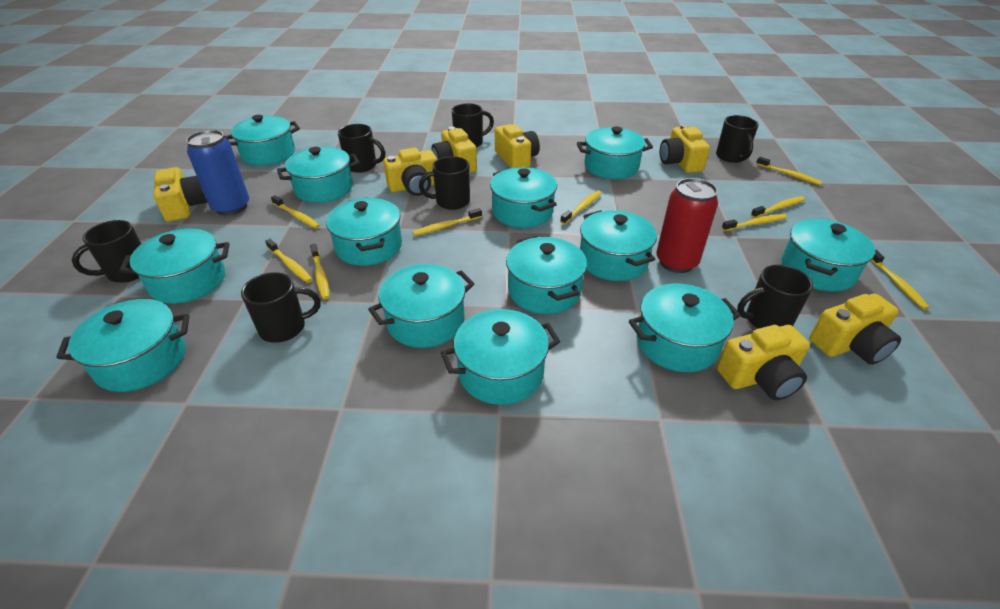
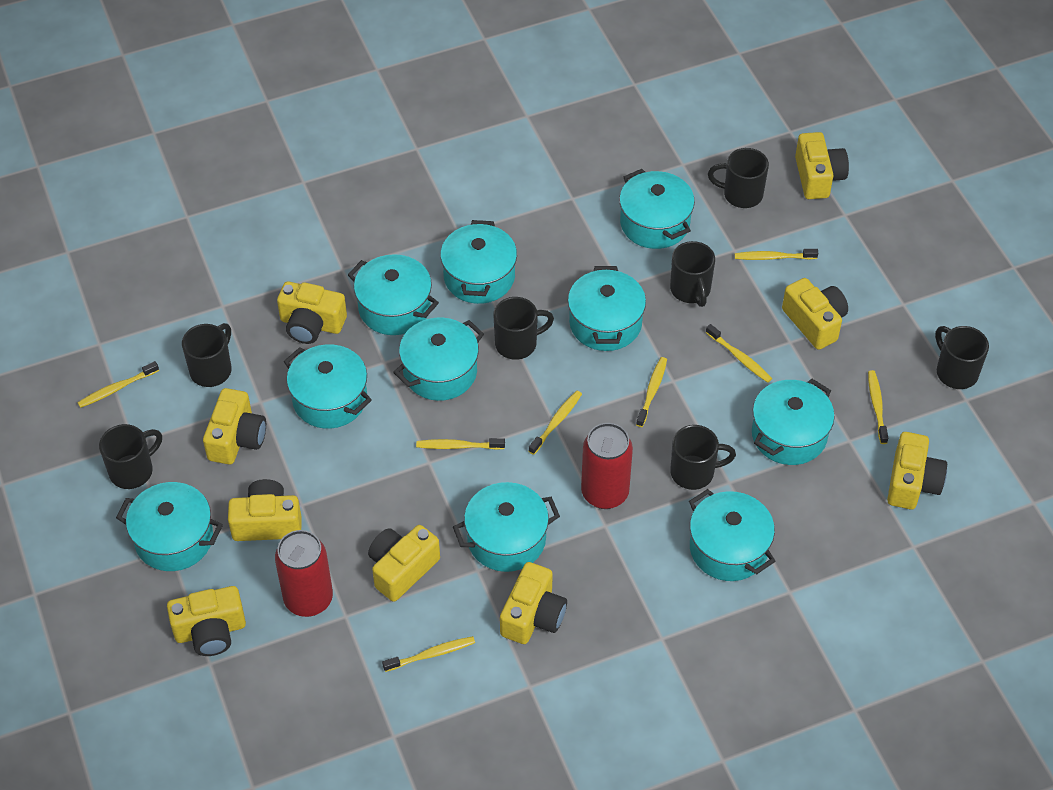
blue can: 1 -> 0
red can: 1 -> 2
turquoise pot: 13 -> 10
yellow camera: 7 -> 9
yellow toothbrush: 9 -> 8

